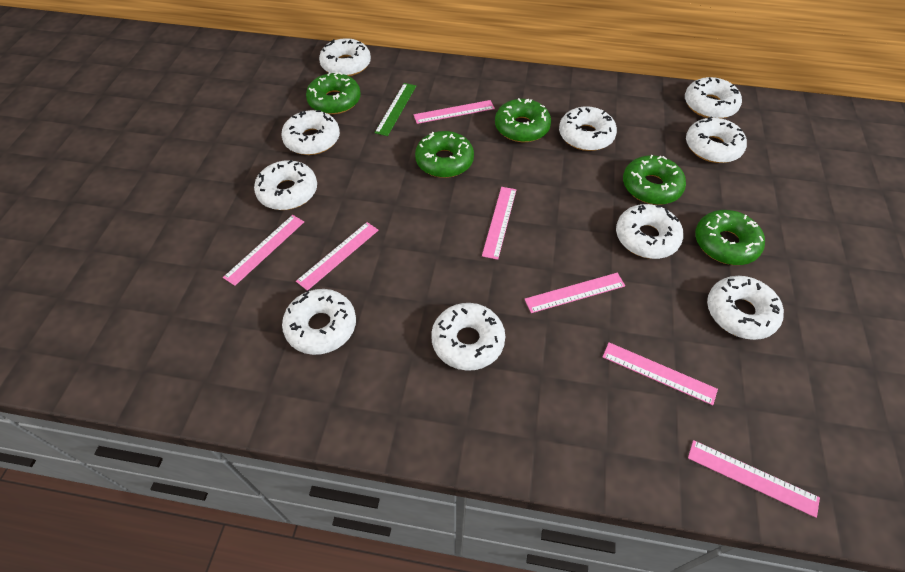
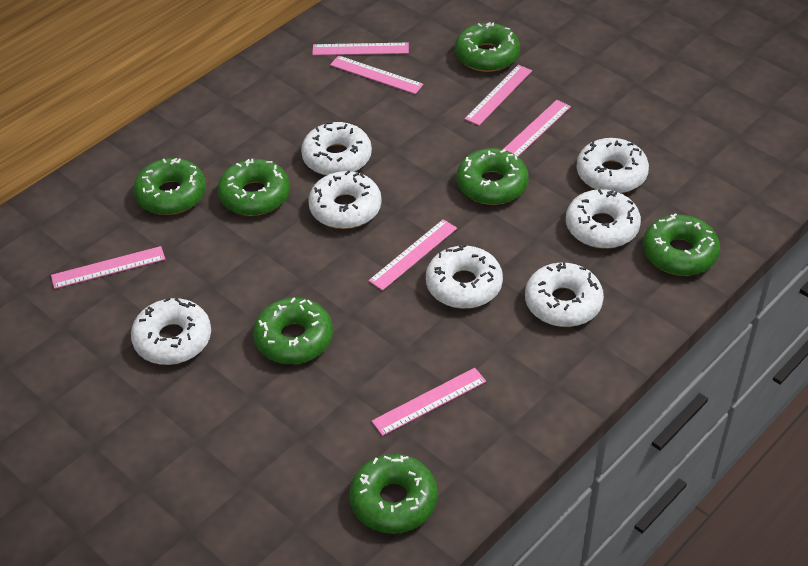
green donut: 5 -> 7
green ruler: 1 -> 0
white donut: 10 -> 7

